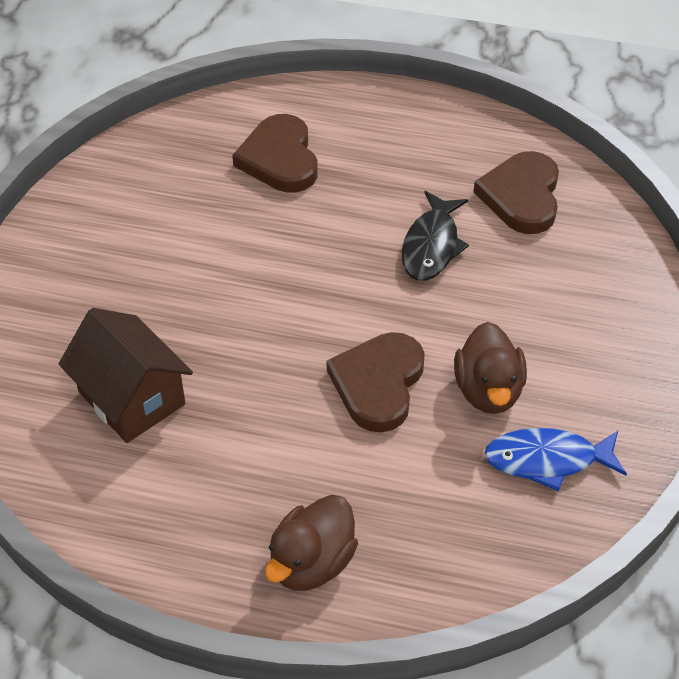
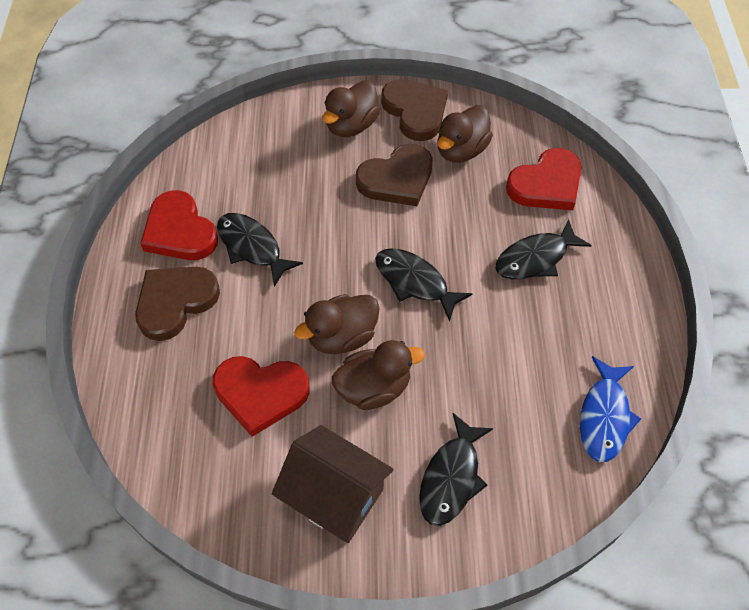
black fish: 1 -> 4
brown duck: 2 -> 4
red heart: 0 -> 3

